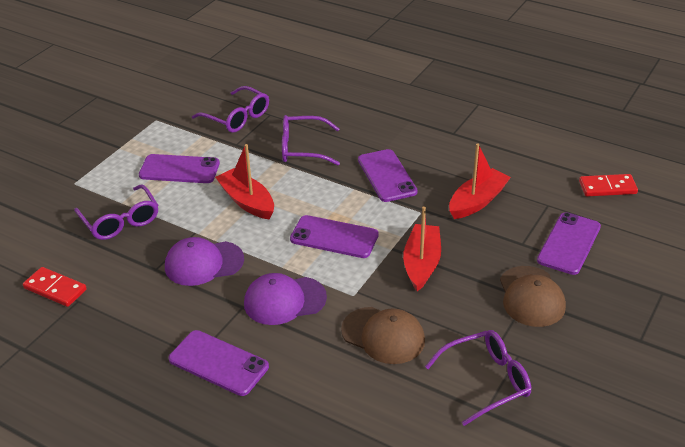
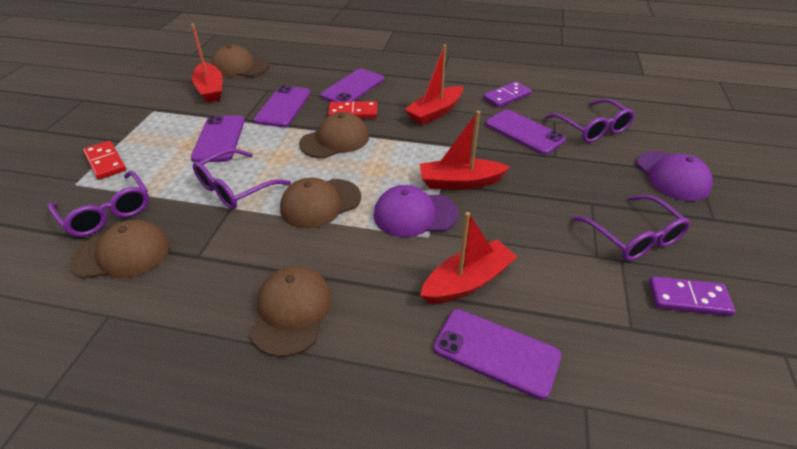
brown cap: 2 -> 5
purple domino: 0 -> 2
red boat: 3 -> 4

